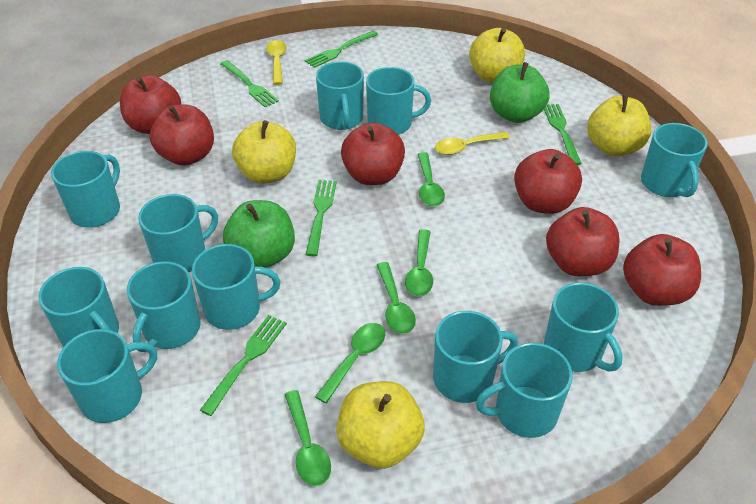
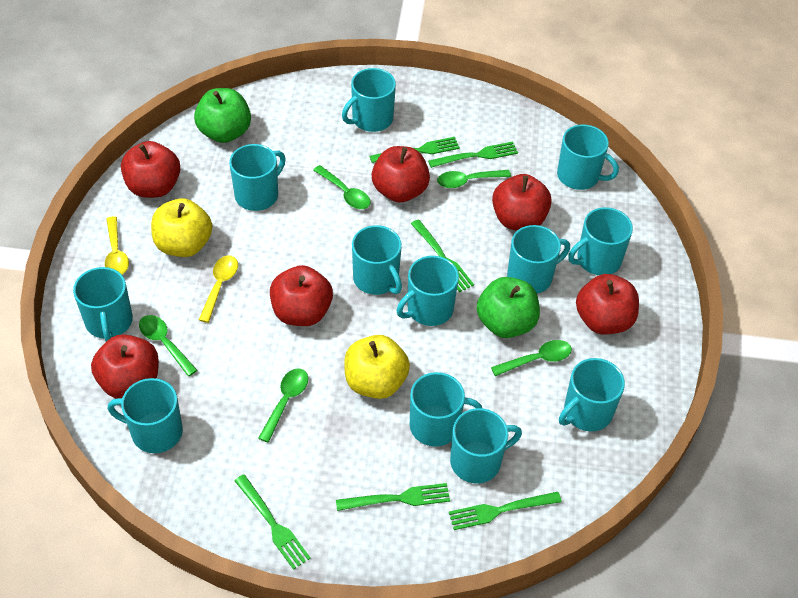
green fork: 5 -> 6
yellow apple: 4 -> 2

